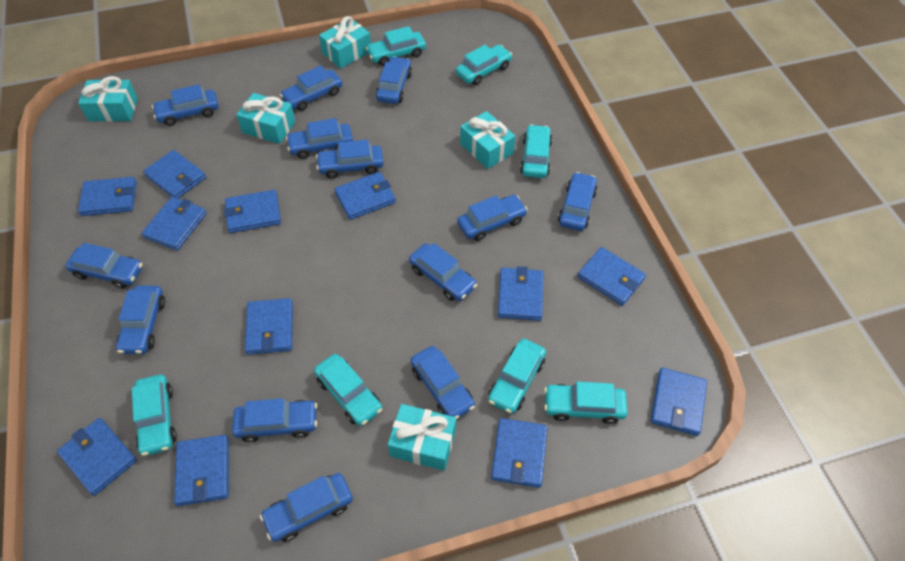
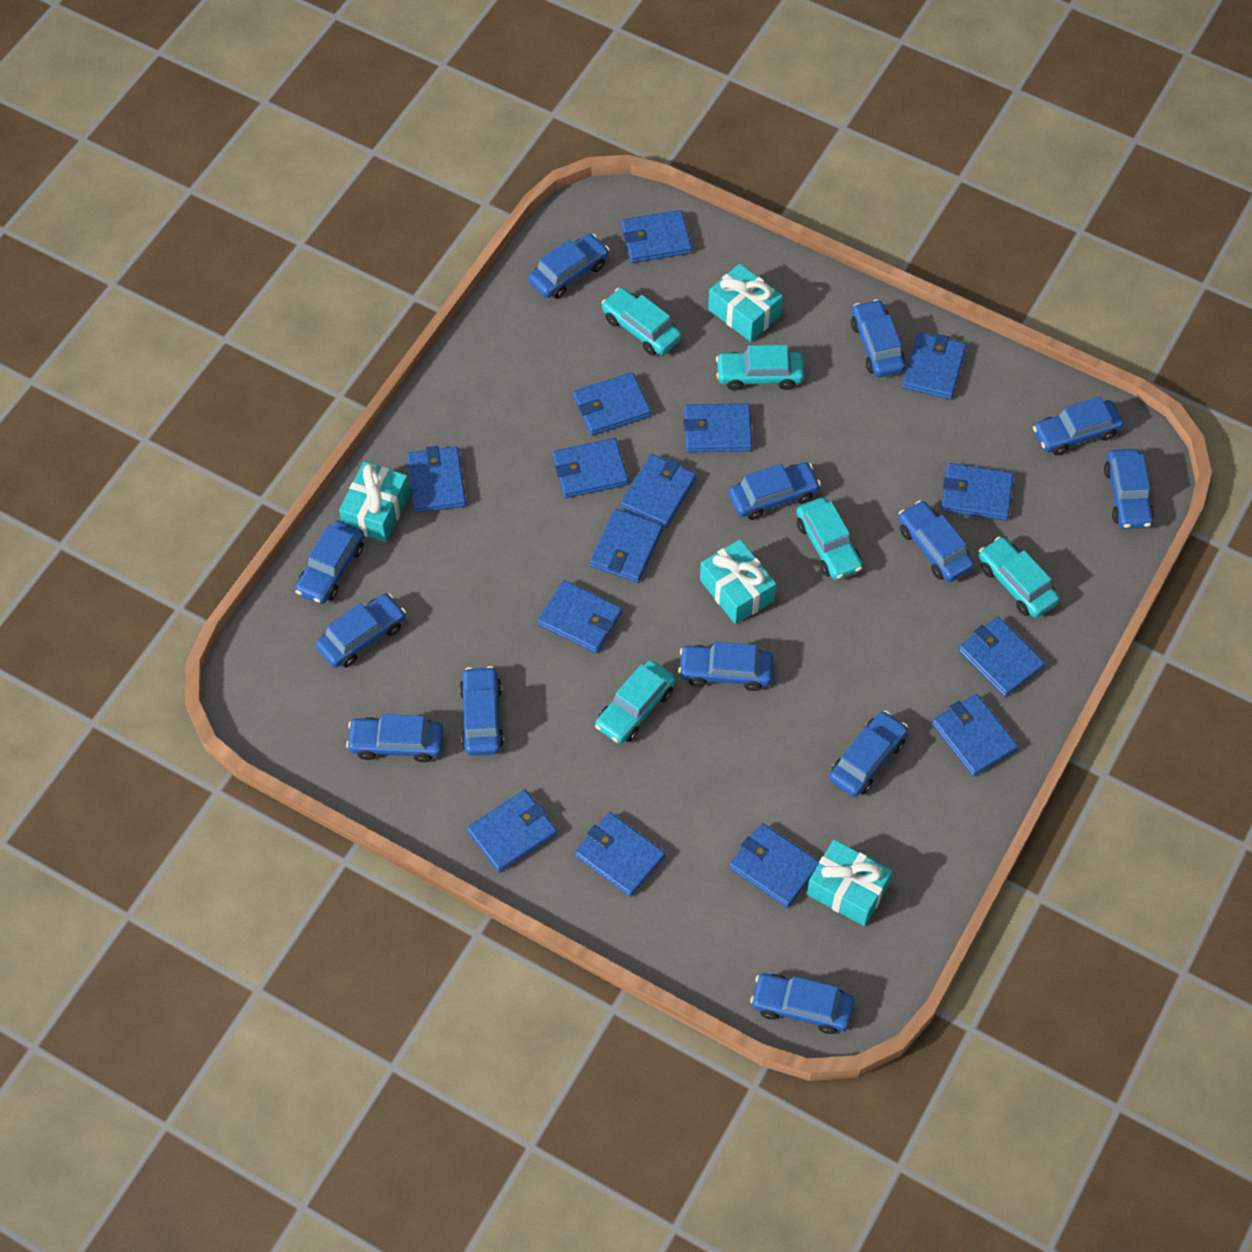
blue wallet: 12 -> 15
turquoise car: 7 -> 5
turquoise gift: 5 -> 4

